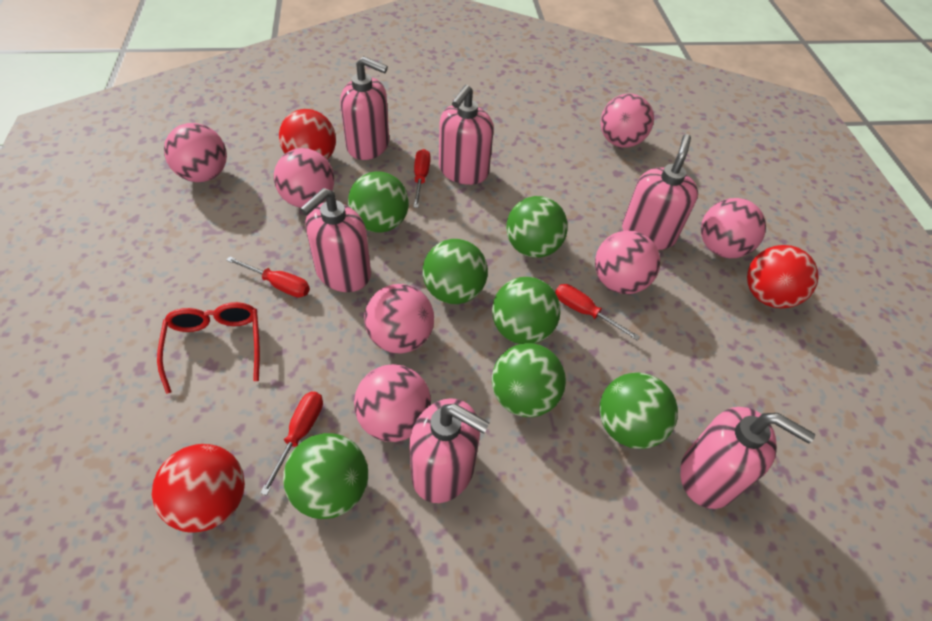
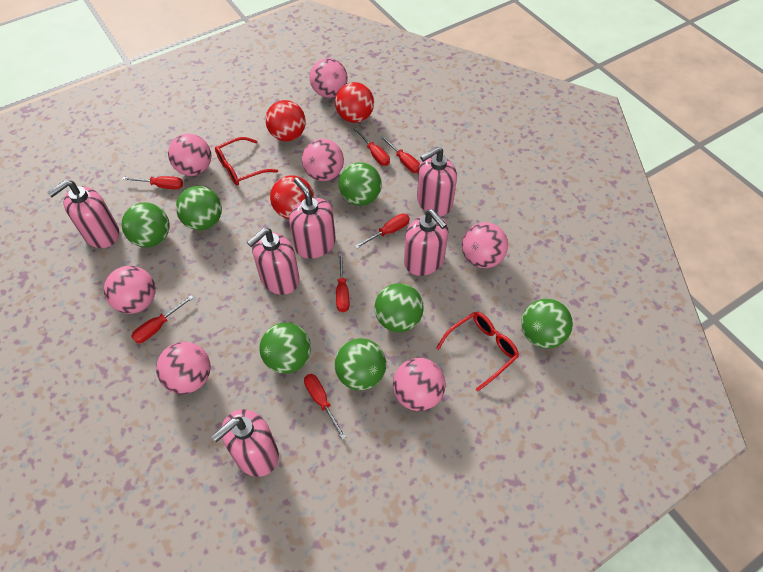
red glasses: 1 -> 2
red screwdriver: 4 -> 7

